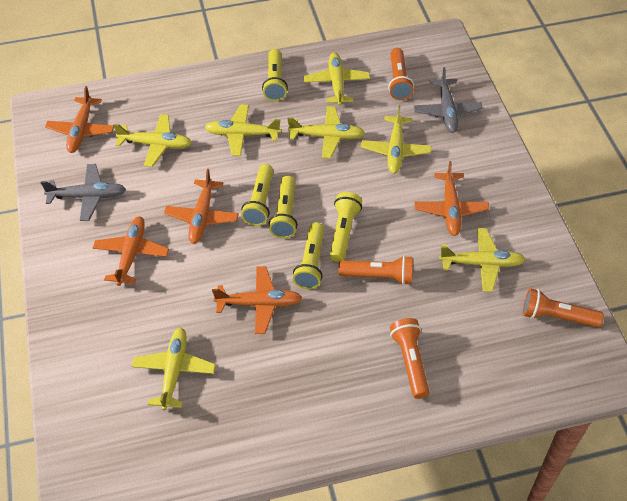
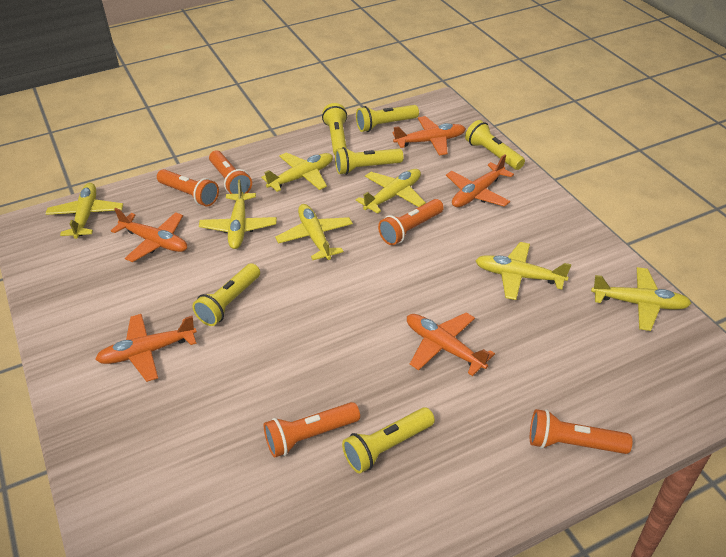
grey plane: 2 -> 0
orange flashlight: 4 -> 5
yellow flashlight: 5 -> 6

